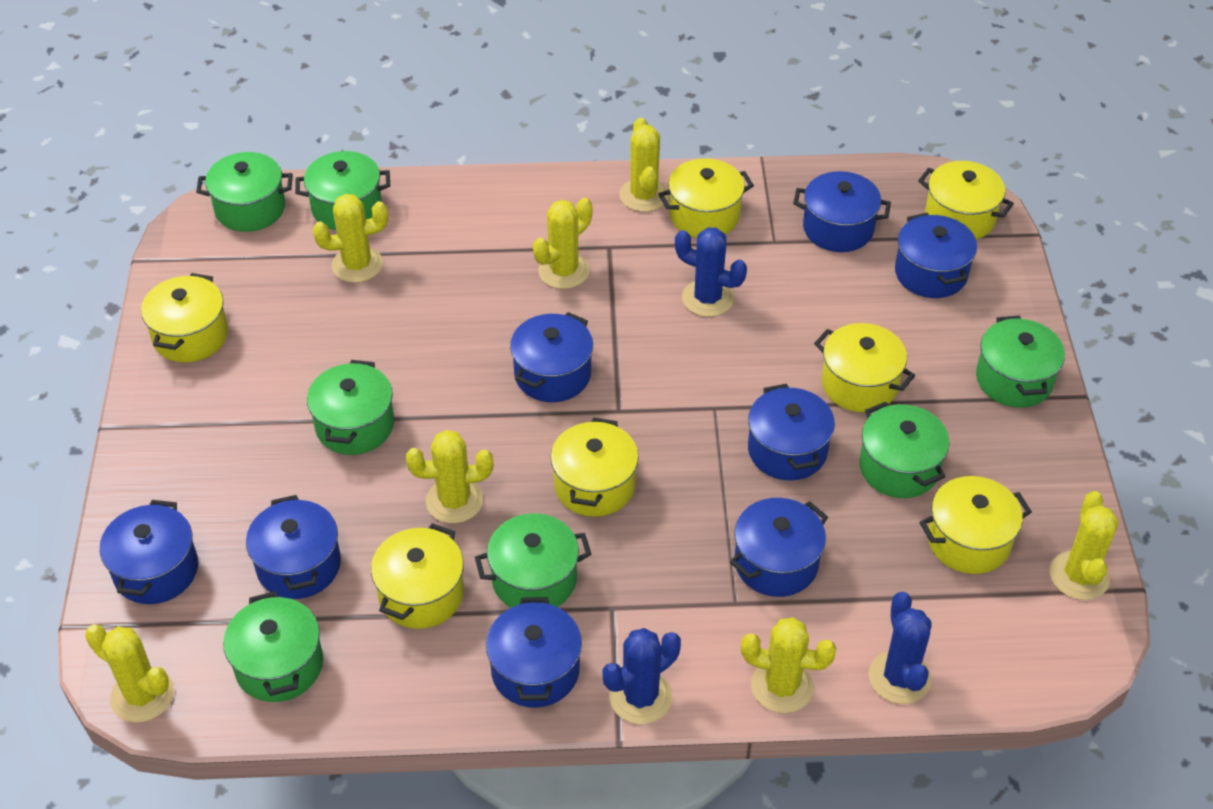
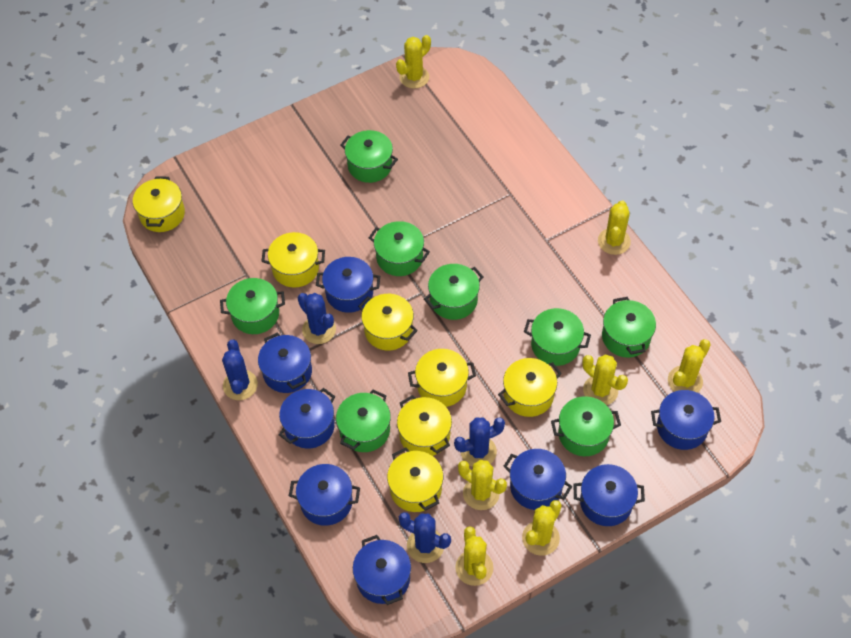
blue cactus: 3 -> 4
green pot: 7 -> 8

